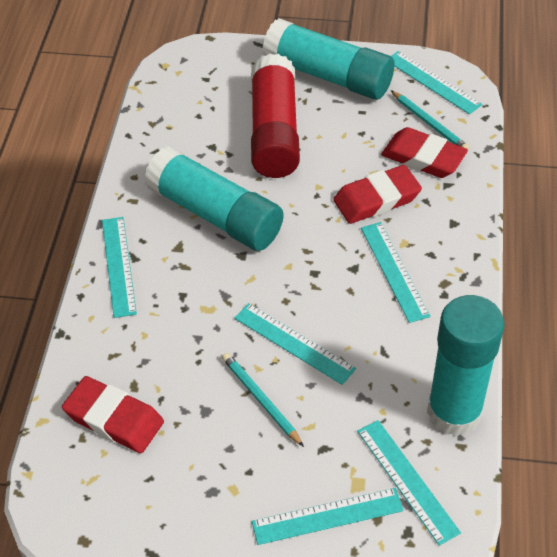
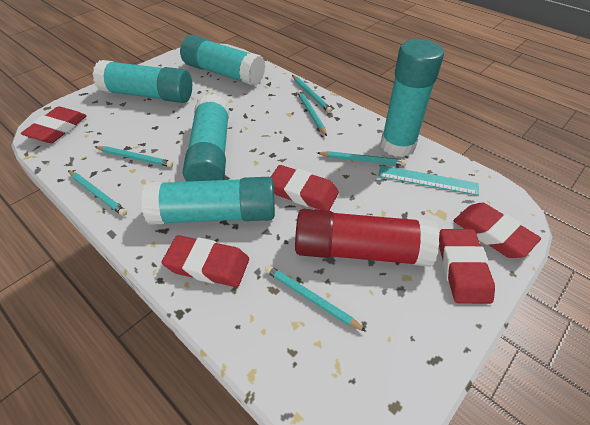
red eraser: 3 -> 5
turquoise glue stick: 3 -> 5
turquoise pencil: 2 -> 6
turquoise ruler: 6 -> 1

